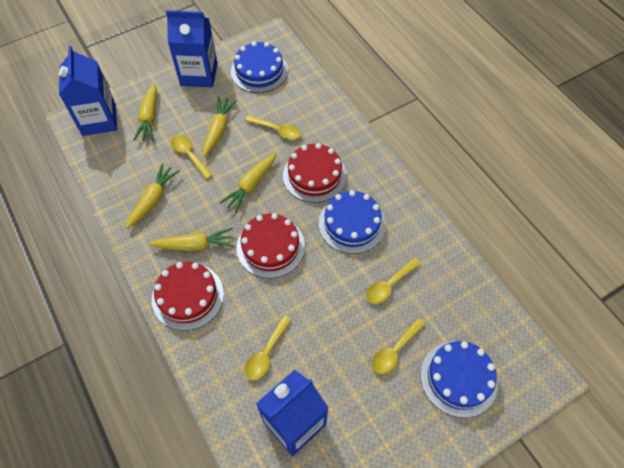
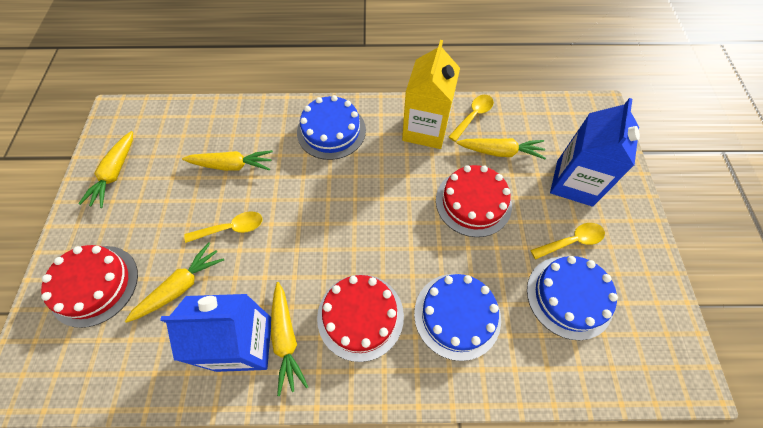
blue carton: 3 -> 2
yellow carton: 0 -> 1
yellow spoon: 5 -> 3

